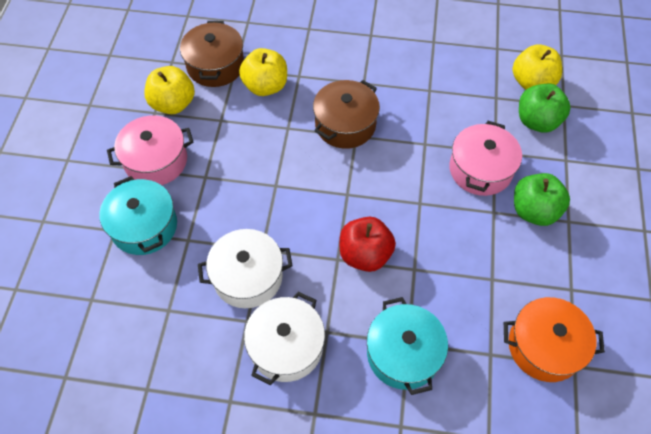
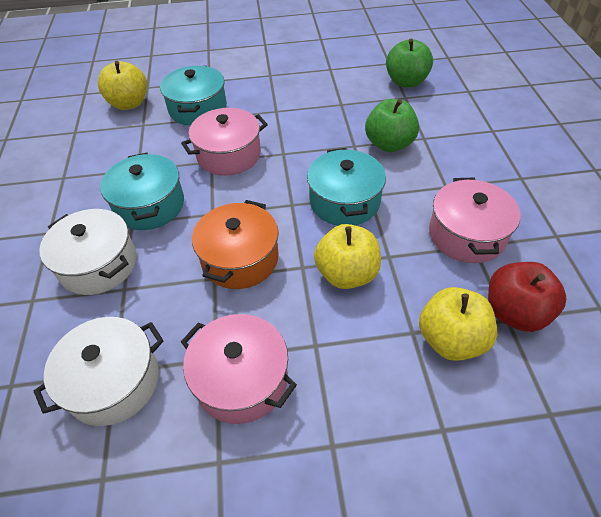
brown pot: 2 -> 0
pink pot: 2 -> 3
turquoise pot: 2 -> 3

